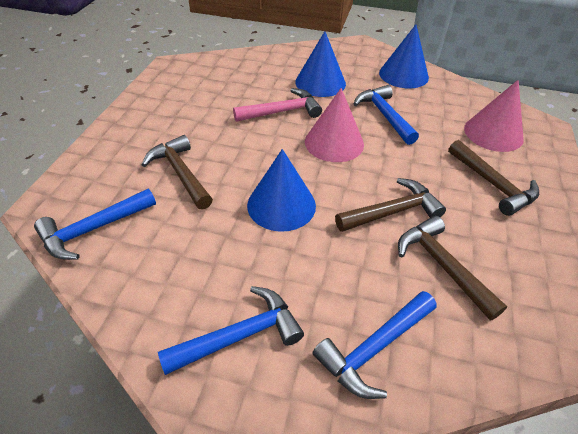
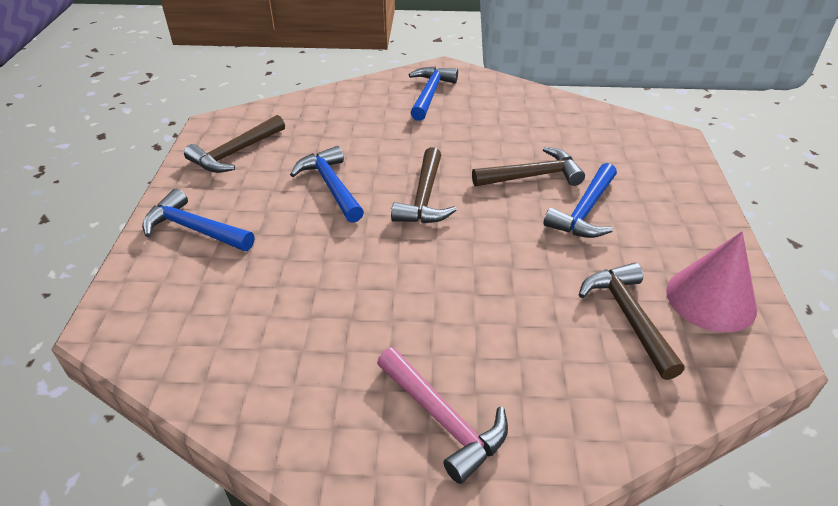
blue cone: 3 -> 0
pink cone: 2 -> 1

